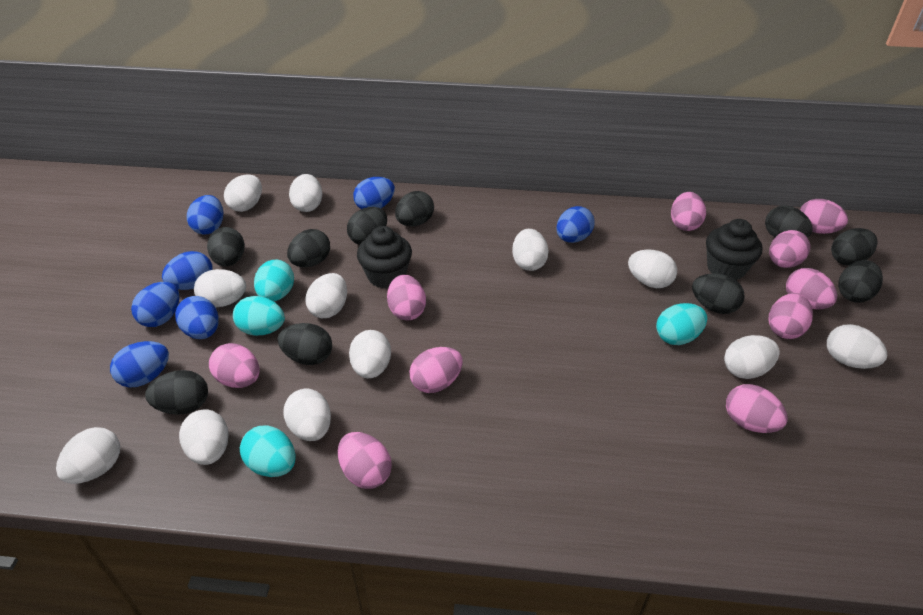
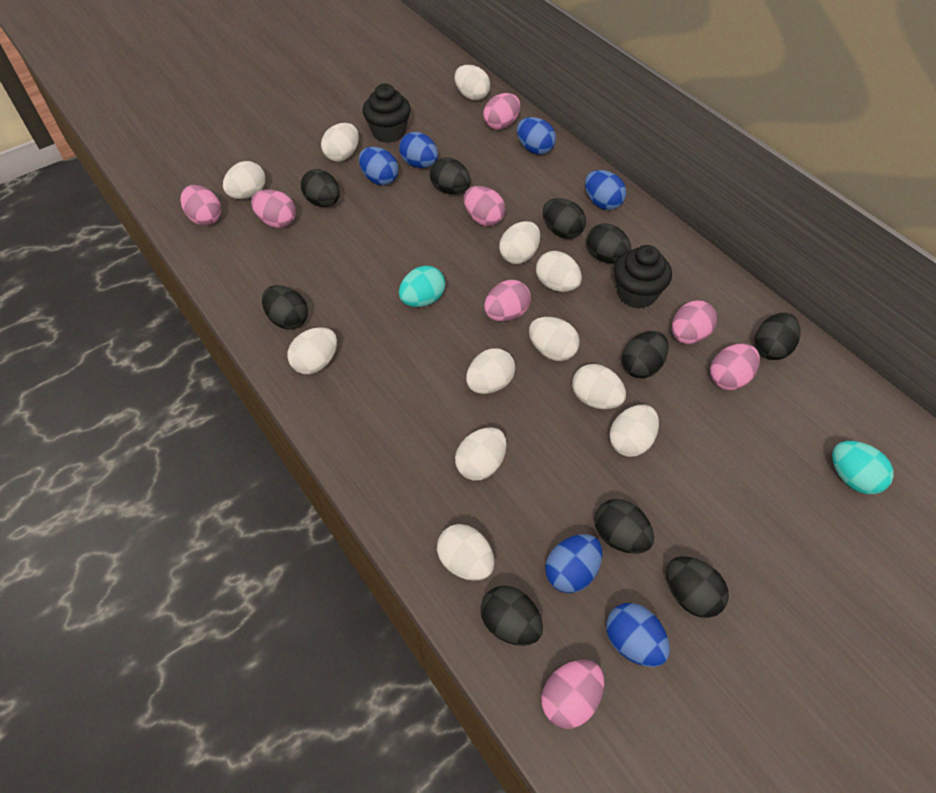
blue egg: 7 -> 6
pink egg: 10 -> 8
turquoise egg: 4 -> 2

